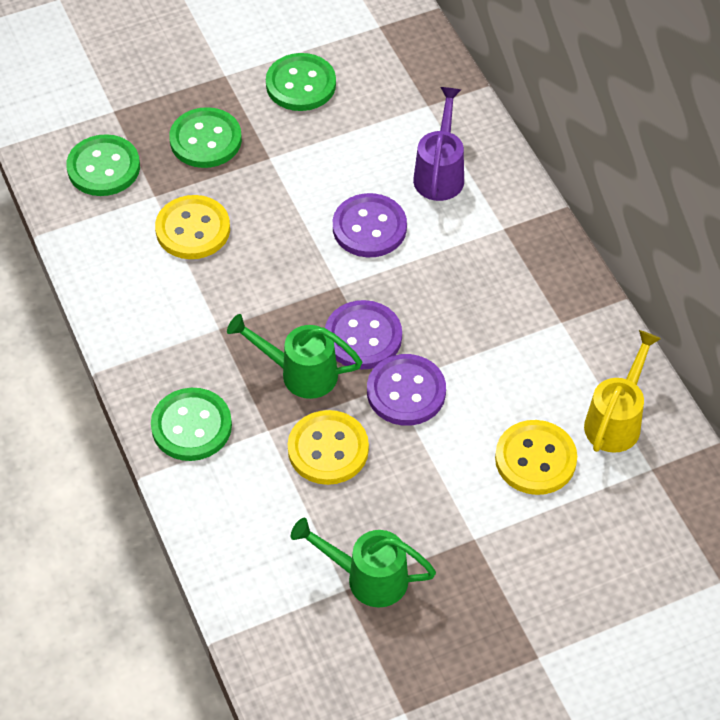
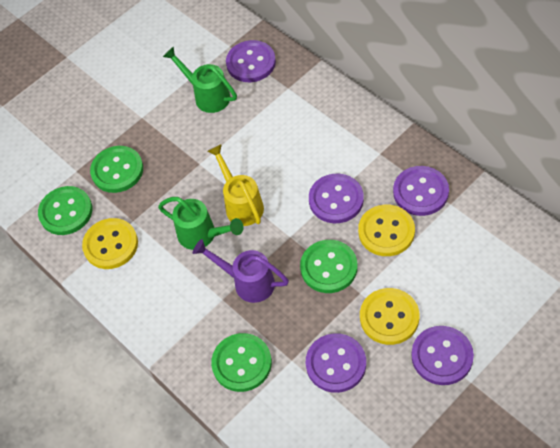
purple button: 3 -> 5

